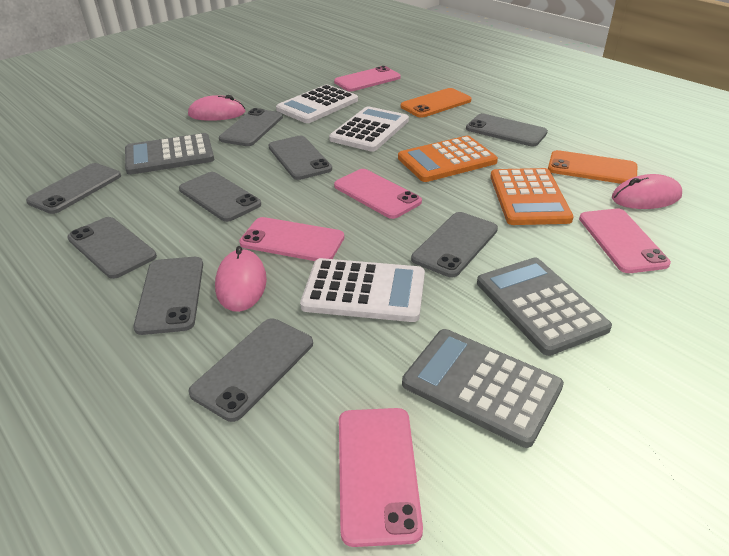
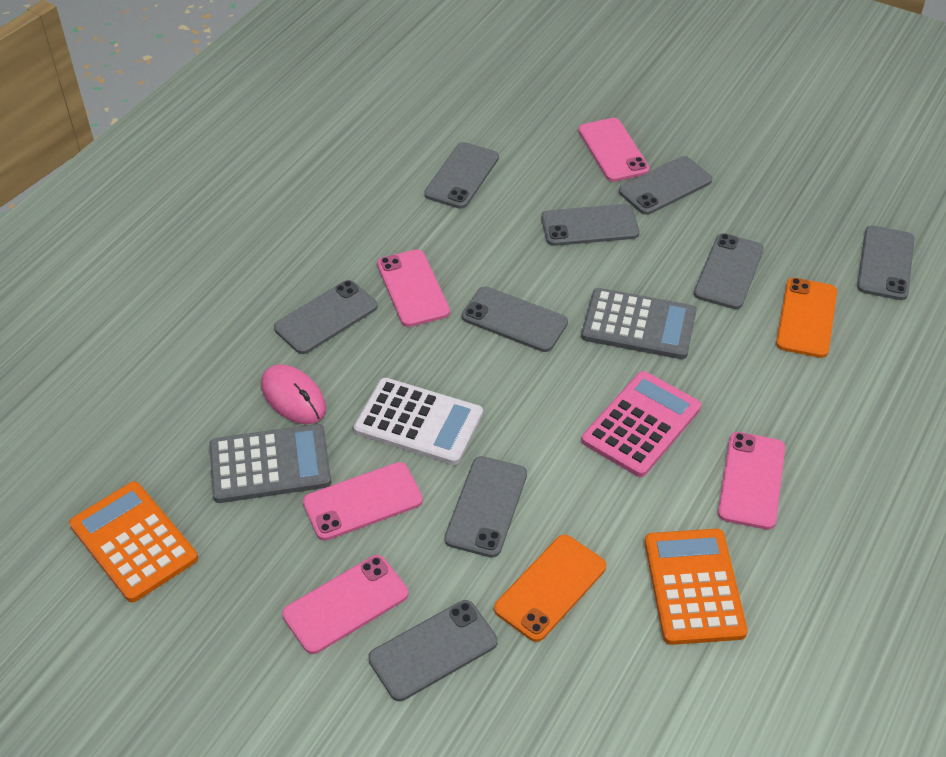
grey calculator: 3 -> 2
pink calculator: 0 -> 1
pink mouse: 3 -> 1
white calculator: 3 -> 1

